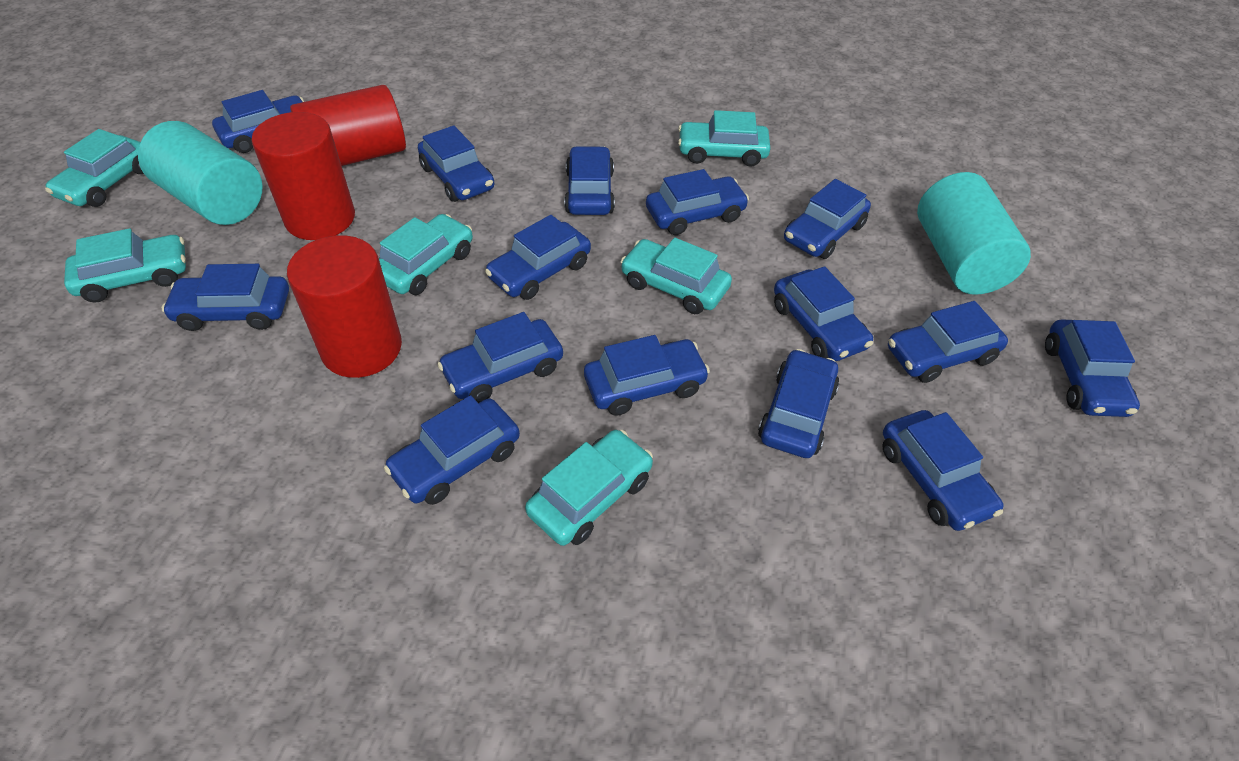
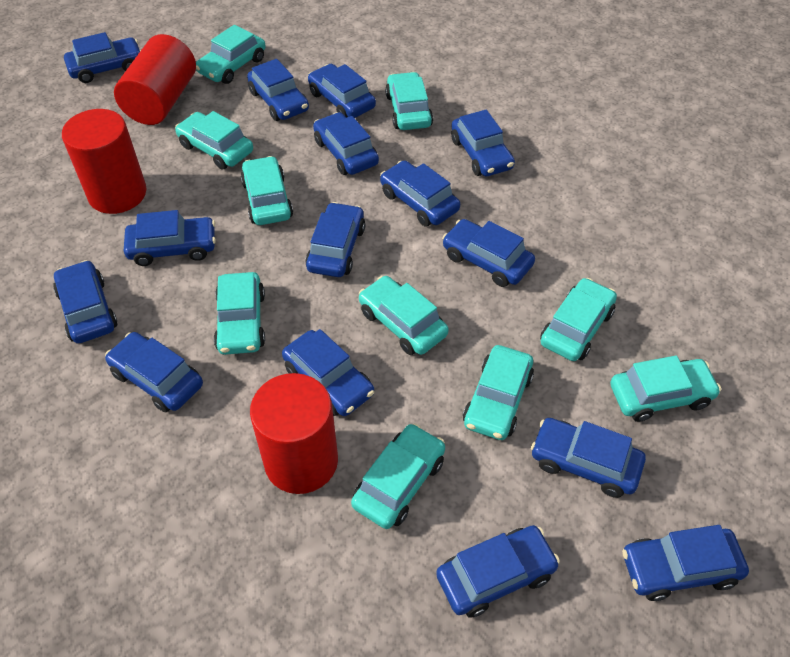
turquoise car: 6 -> 10
turquoise cylinder: 2 -> 0

